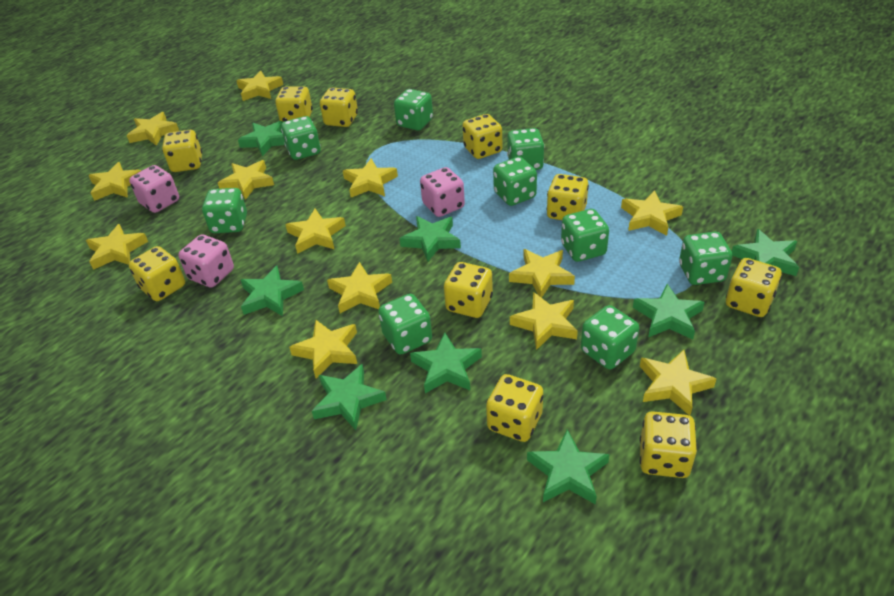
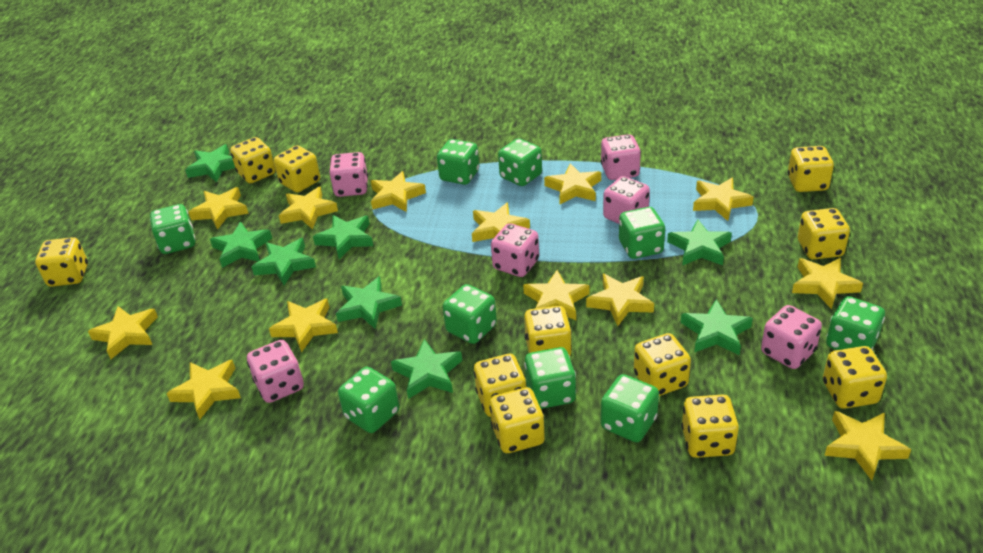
pink dice: 3 -> 6
yellow dice: 10 -> 11

